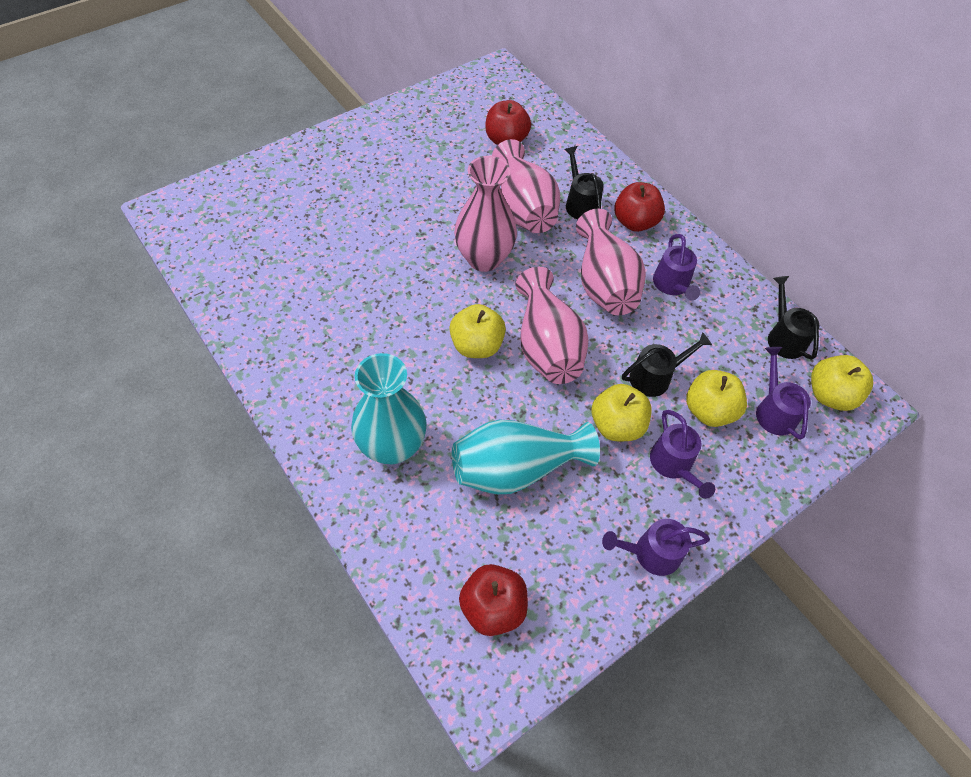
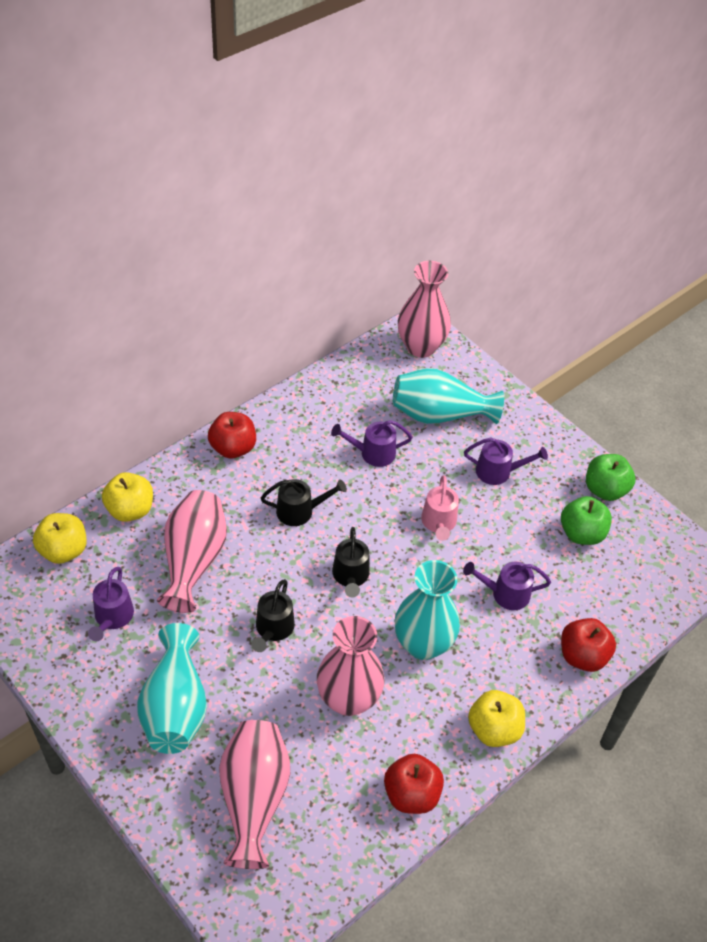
green apple: 0 -> 2
pink watering can: 0 -> 1
turquoise vase: 2 -> 3
yellow apple: 4 -> 3

